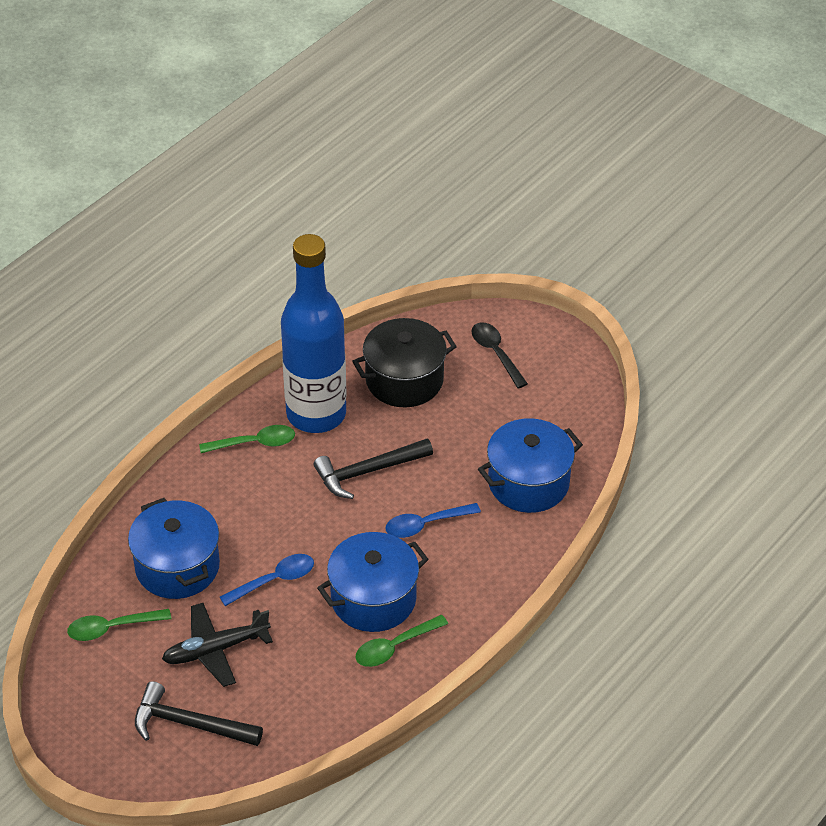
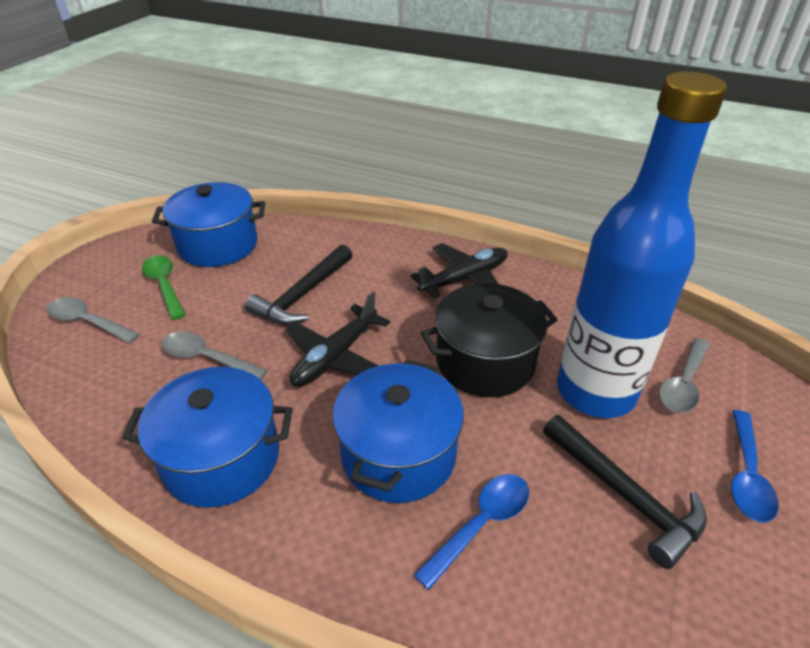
black plane: 1 -> 2
black spoon: 1 -> 0
green spoon: 3 -> 1
grey spoon: 0 -> 3

